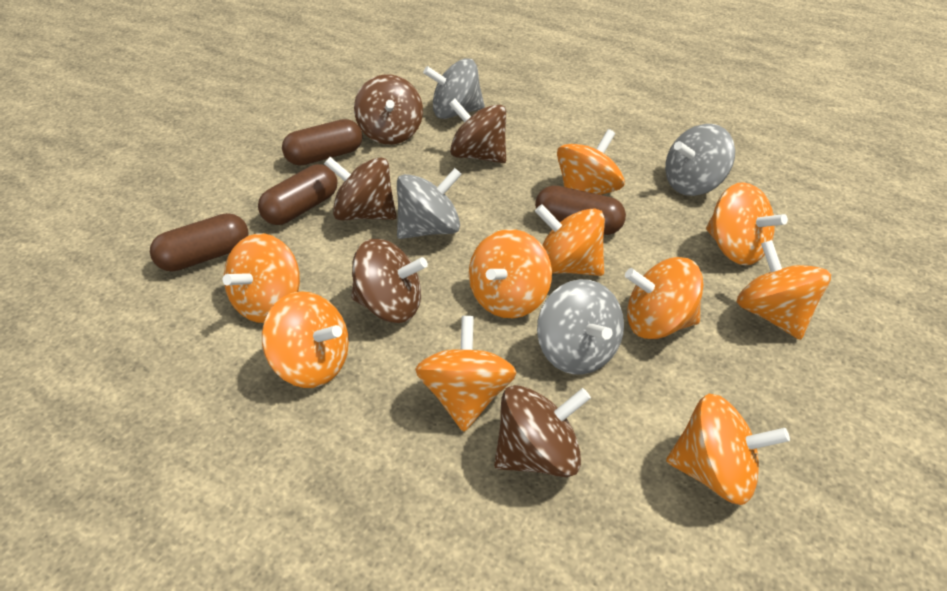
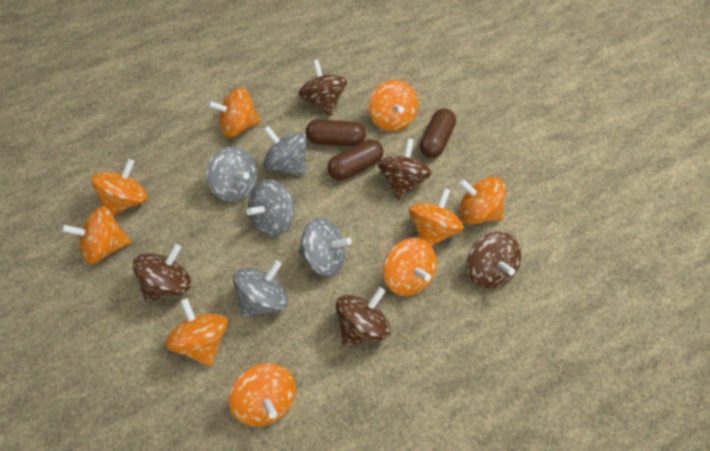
brown capsule: 4 -> 3
grey spinning top: 4 -> 5
orange spinning top: 10 -> 9

